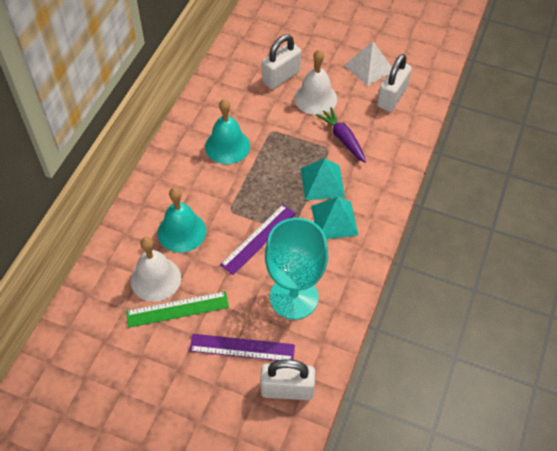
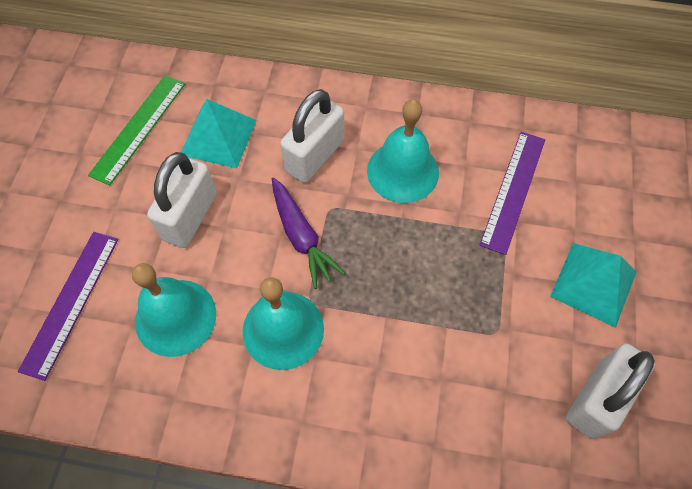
turquoise bell: 2 -> 3
turquoise goblet: 1 -> 0
white bell: 2 -> 0
white pyramid: 1 -> 0

